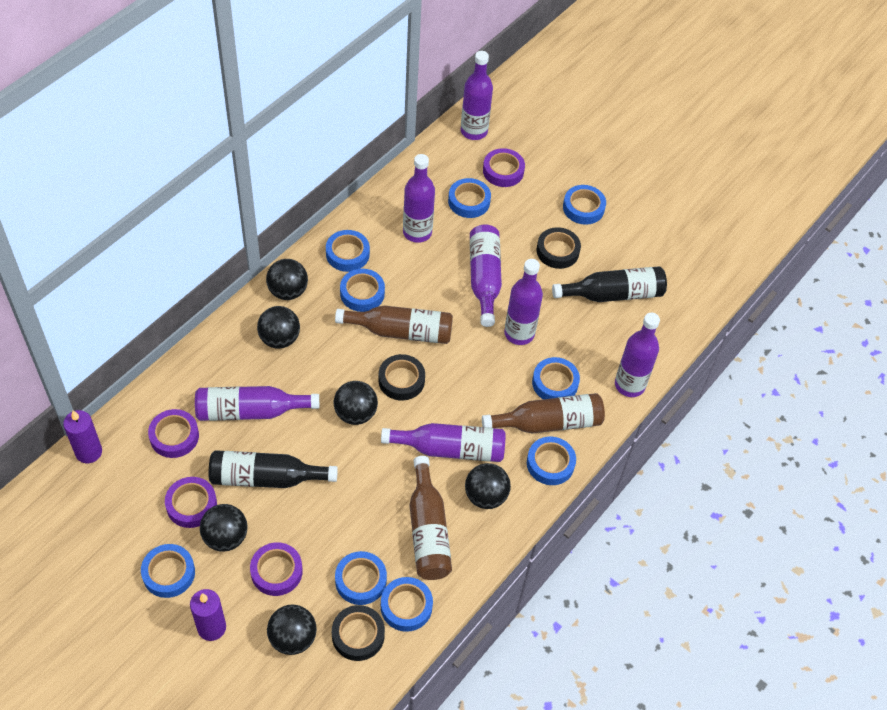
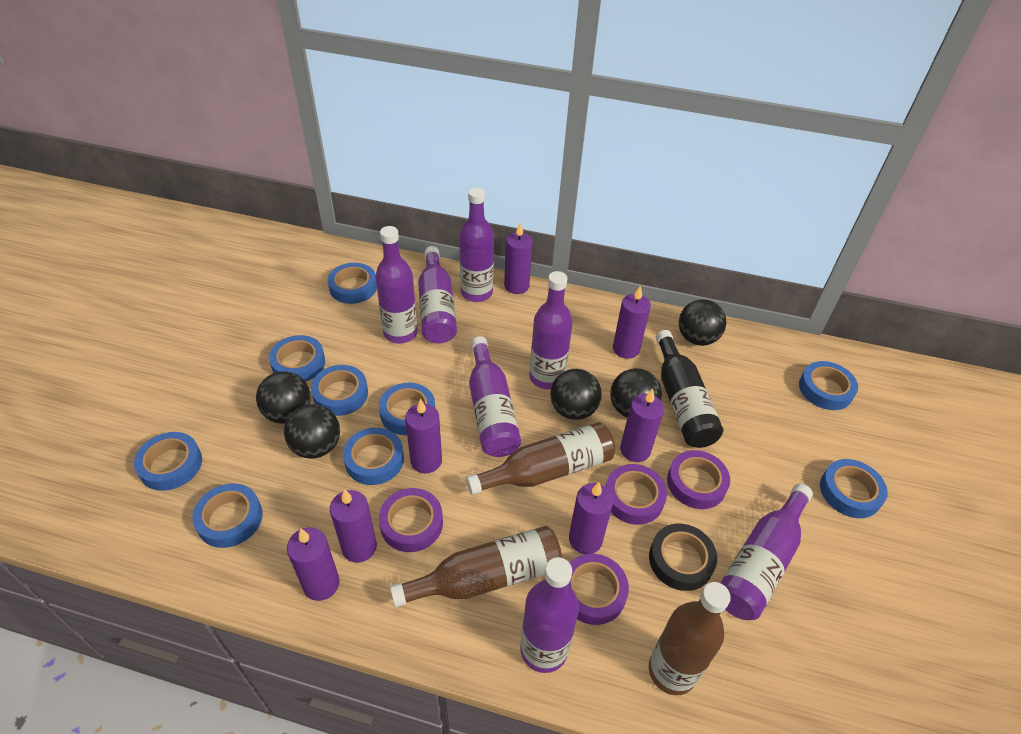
black ball: 6 -> 5
black bottle: 2 -> 1
black tape: 3 -> 1
purple candle: 2 -> 7

